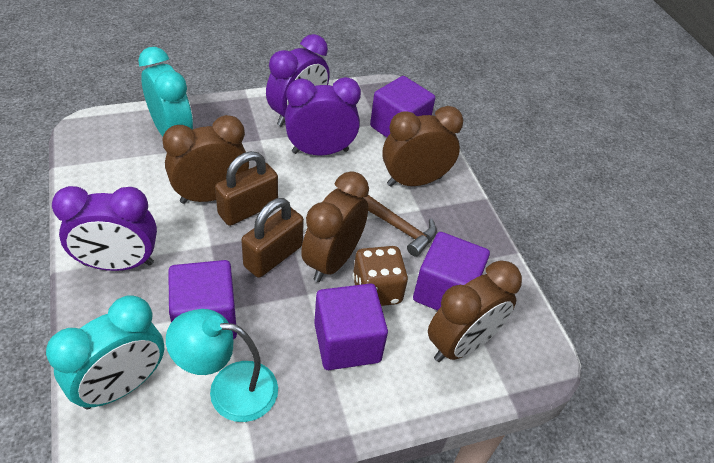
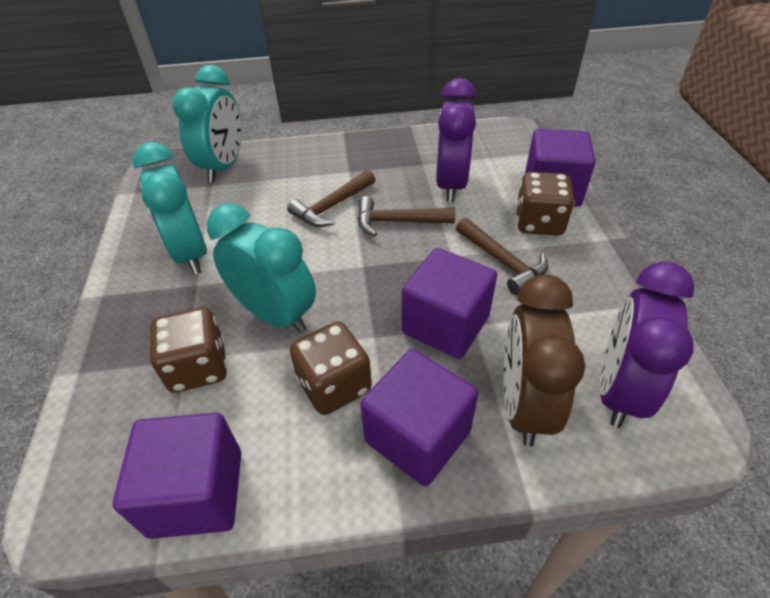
brown clock: 4 -> 1
brown dice: 1 -> 3
brown hammer: 1 -> 3
brown padlock: 2 -> 0
purple clock: 3 -> 2
turquoise clock: 2 -> 3
turquoise lamp: 1 -> 0

